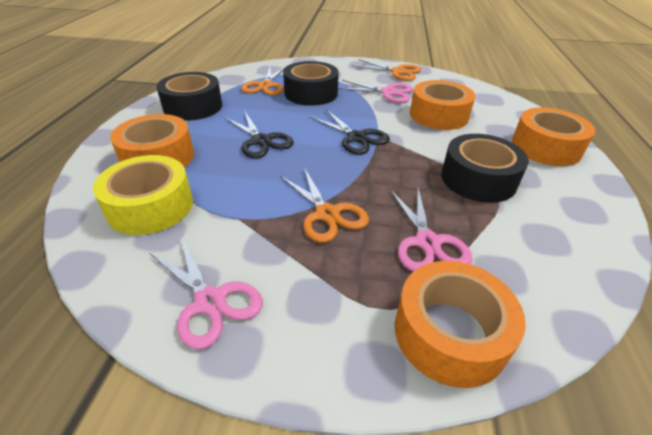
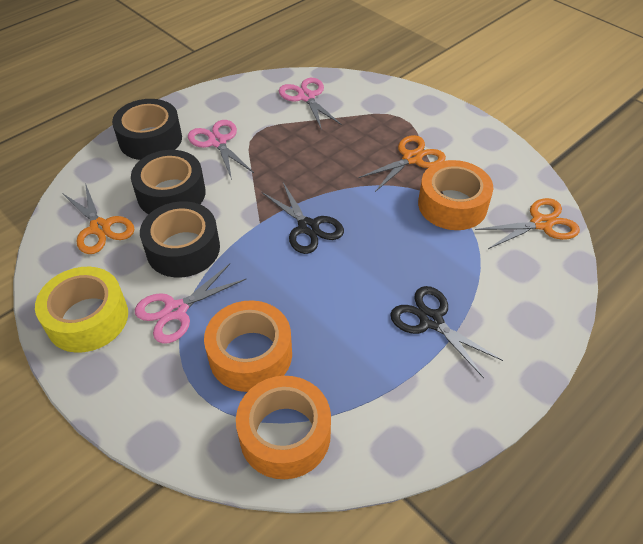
orange tape: 4 -> 3

